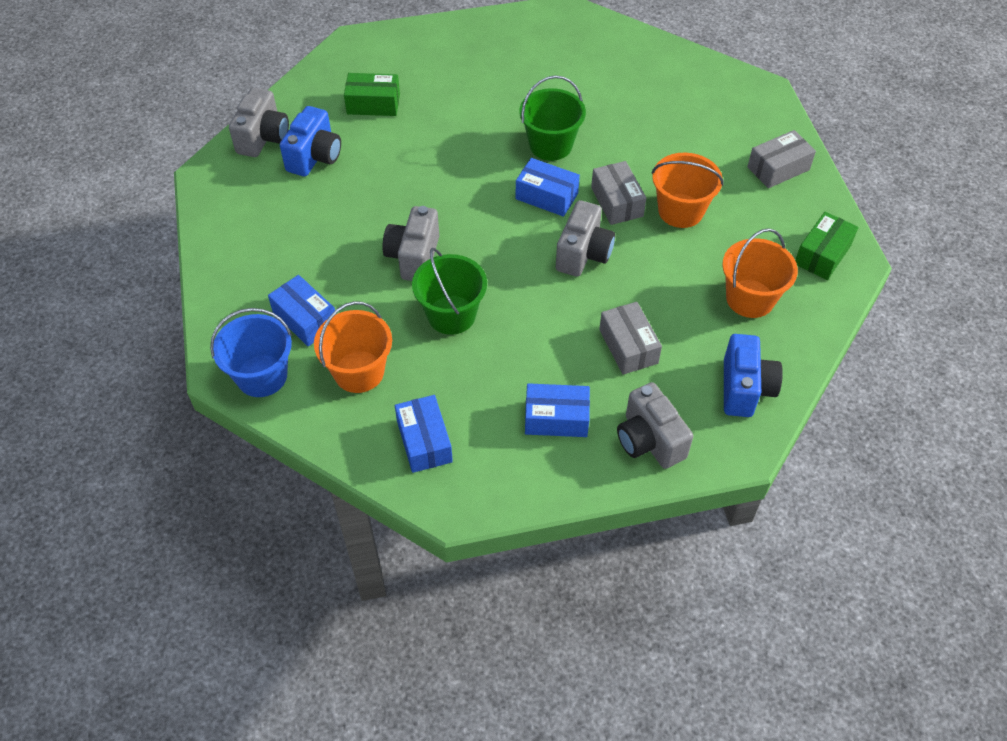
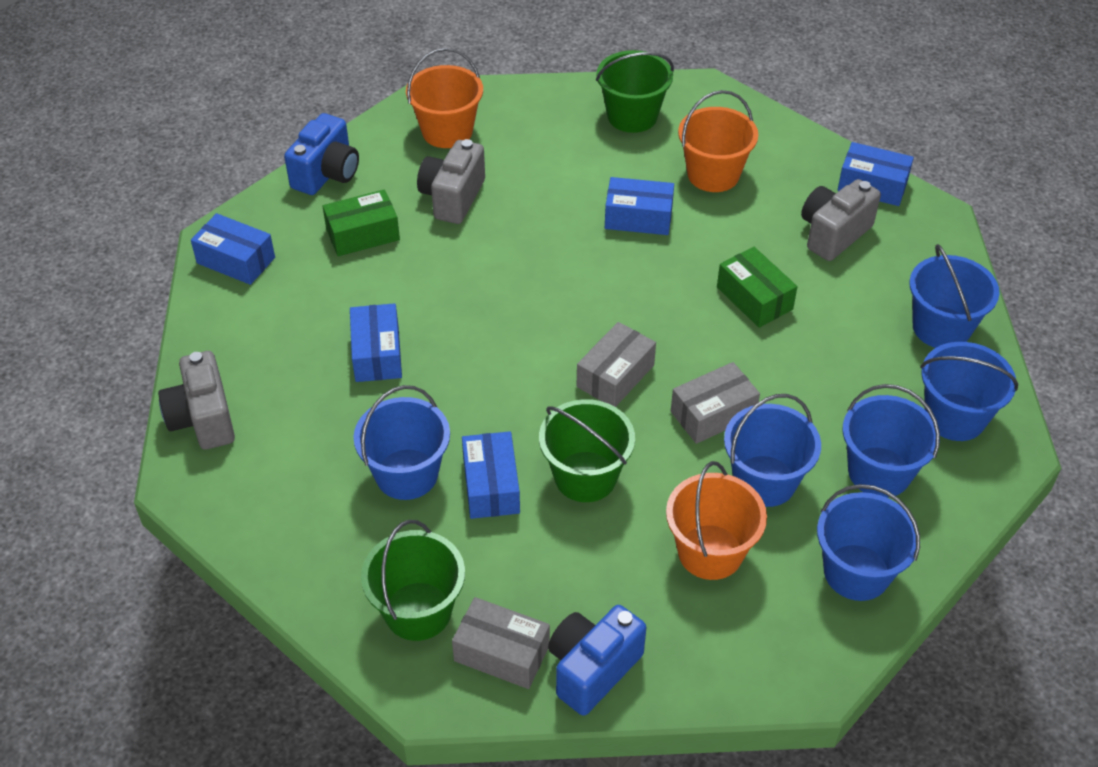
blue box: 4 -> 5
blue bucket: 1 -> 6
green bucket: 2 -> 3
grey camera: 4 -> 3

